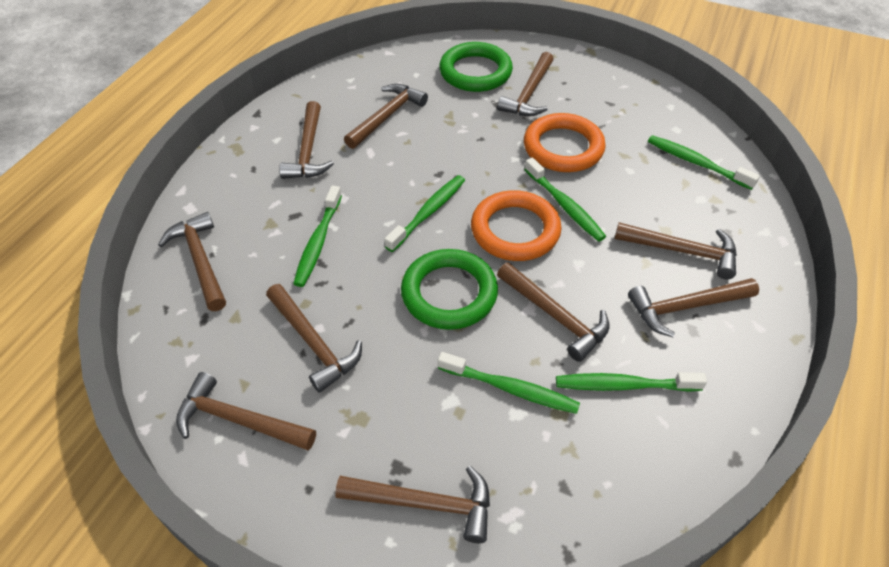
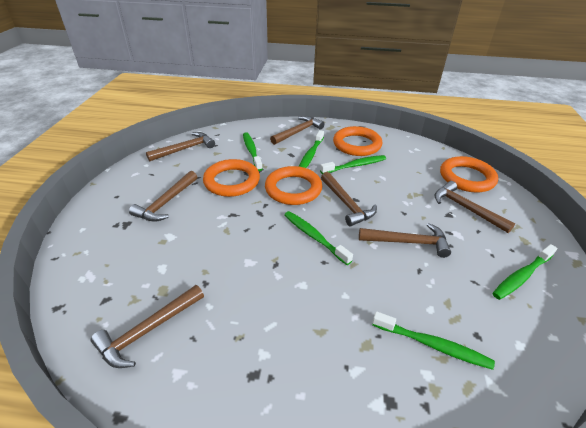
brown hammer: 10 -> 7
green ring: 2 -> 0
orange ring: 2 -> 4

